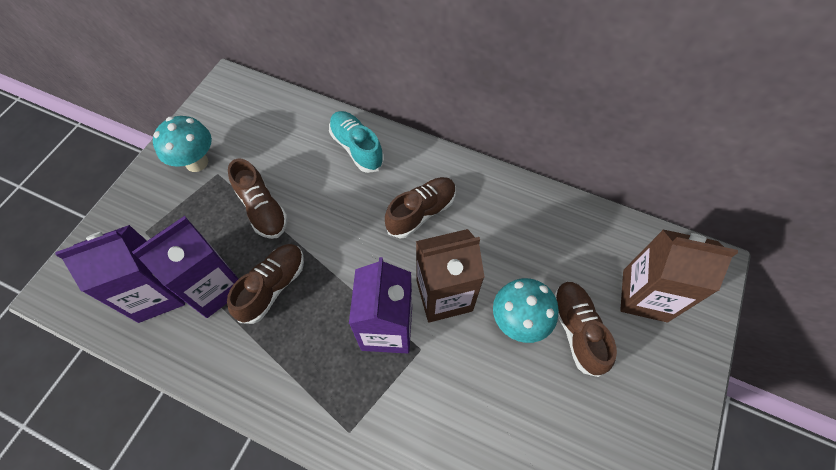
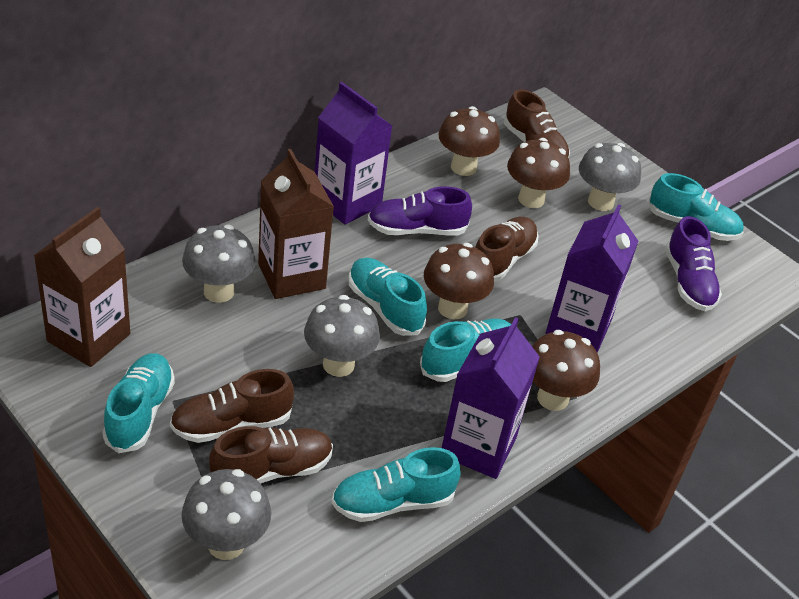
brown mushroom: 0 -> 4
grey mushroom: 0 -> 4
purple shoe: 0 -> 2
turquoise mushroom: 2 -> 0
turquoise shoe: 1 -> 5

